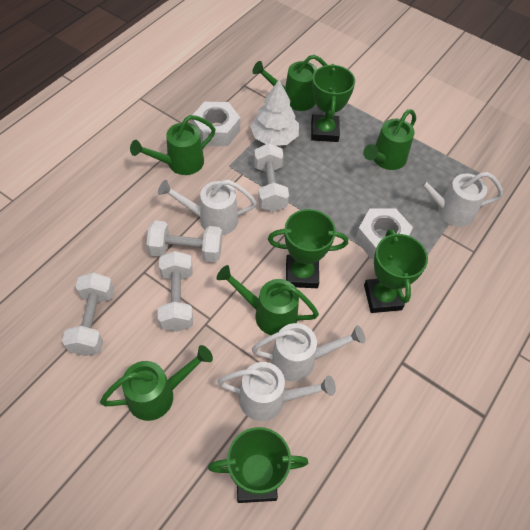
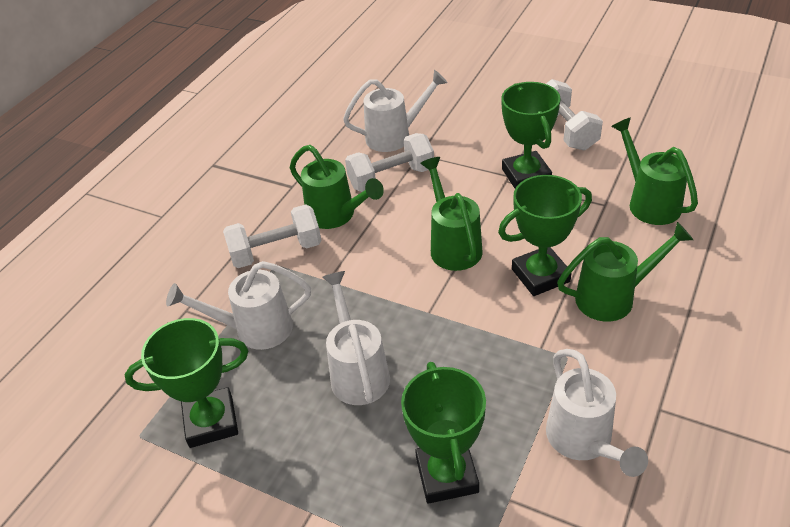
green watering can: 5 -> 4
white dumbbell: 4 -> 3
white nut: 2 -> 0
white tree: 1 -> 0

